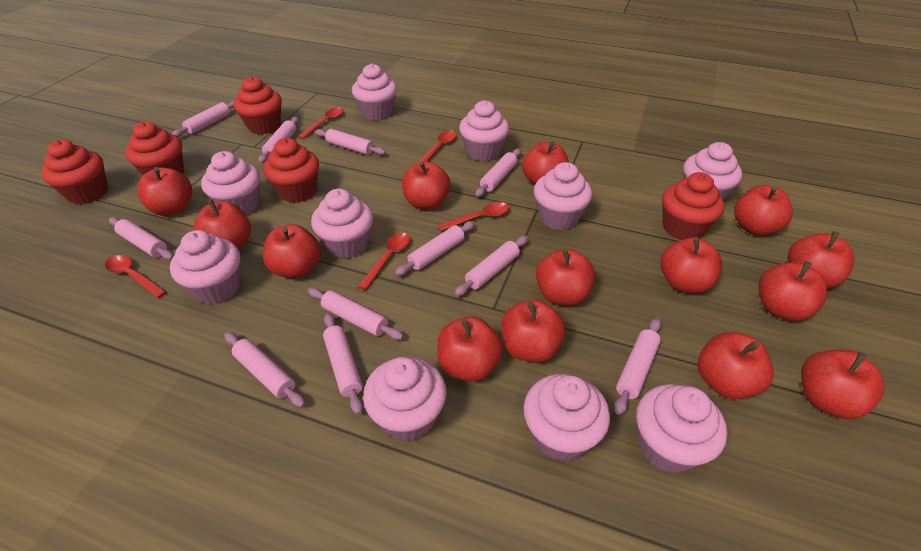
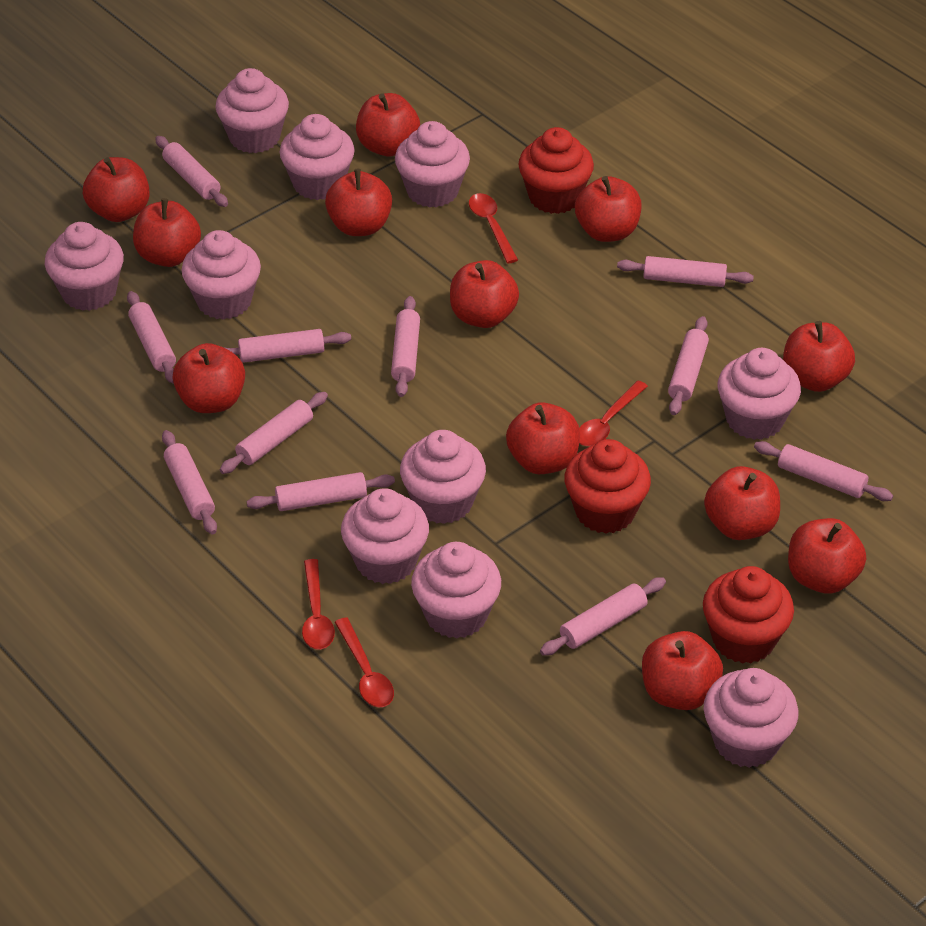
red apple: 14 -> 12
red cupcake: 5 -> 3
red spoon: 5 -> 4

